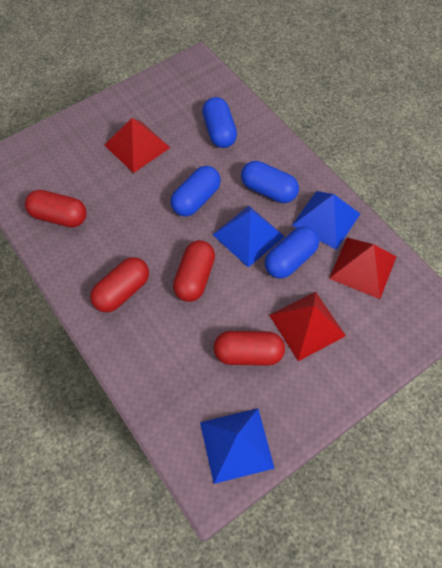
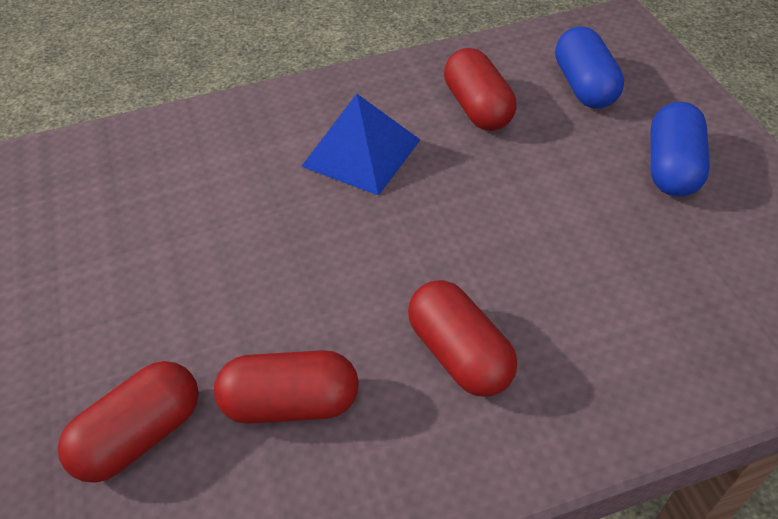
blue capsule: 4 -> 2
blue pyramid: 3 -> 1
red pyramid: 3 -> 0

